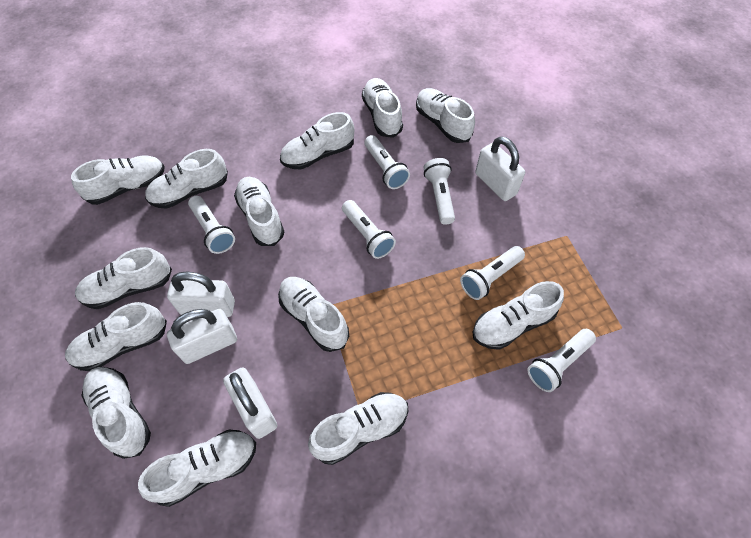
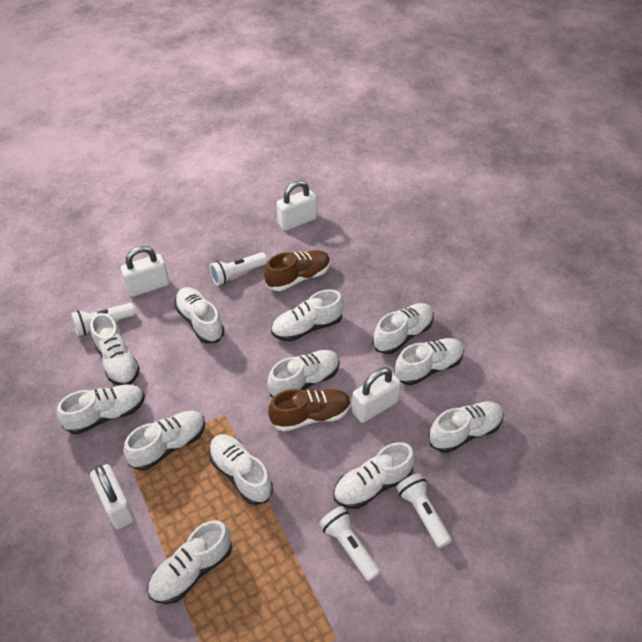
brown shoe: 0 -> 2
white flashlight: 6 -> 4
white shoe: 13 -> 12

